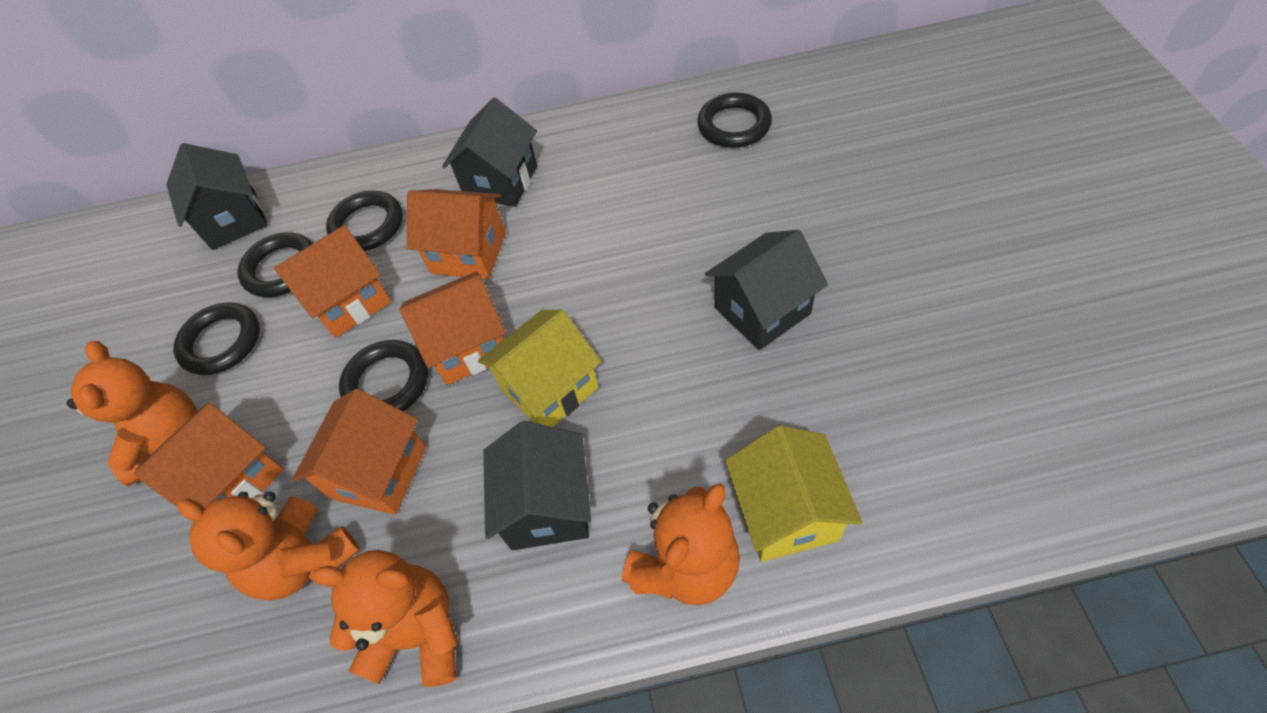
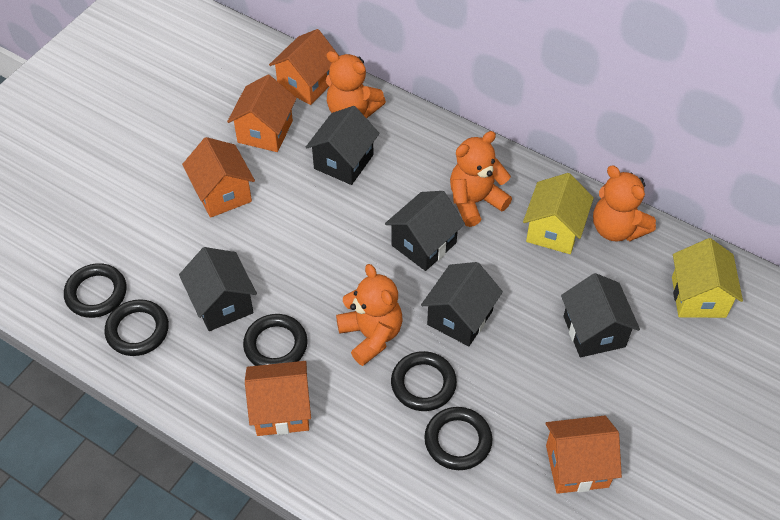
black house: 4 -> 5

